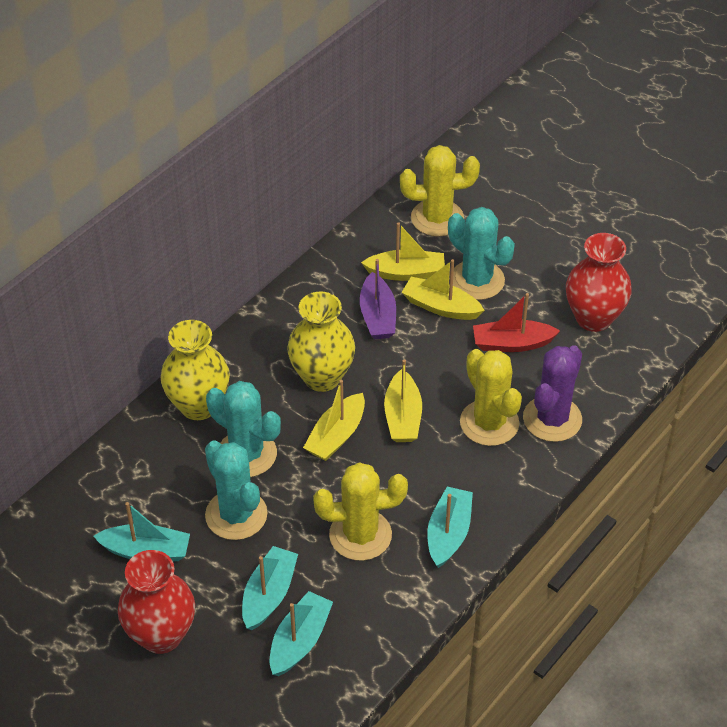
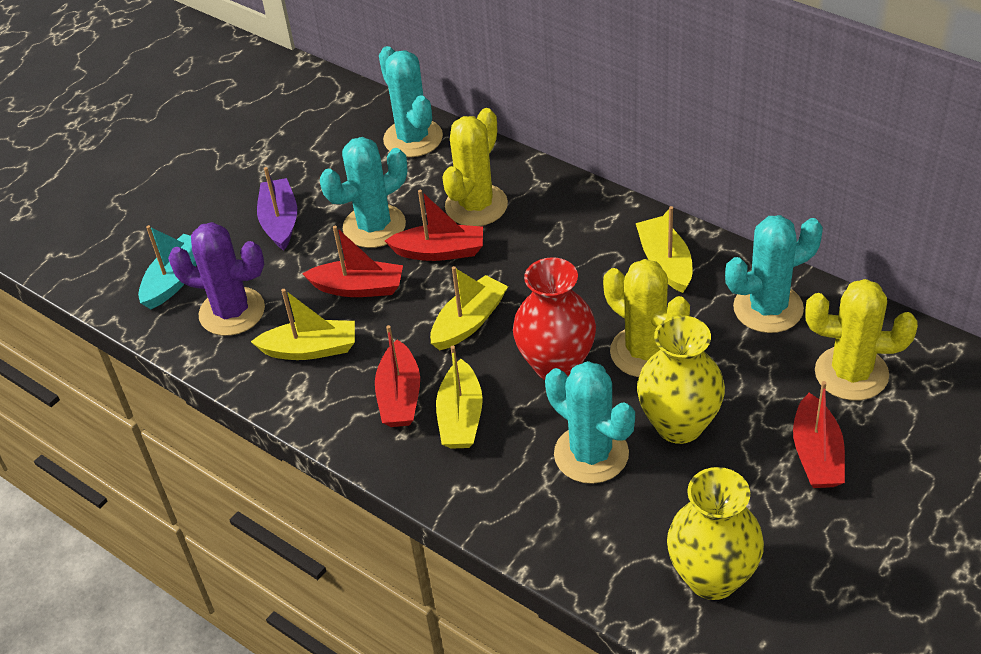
red boat: 1 -> 4
red vase: 2 -> 1
turquoise boat: 4 -> 1
turquoise cactus: 3 -> 4

